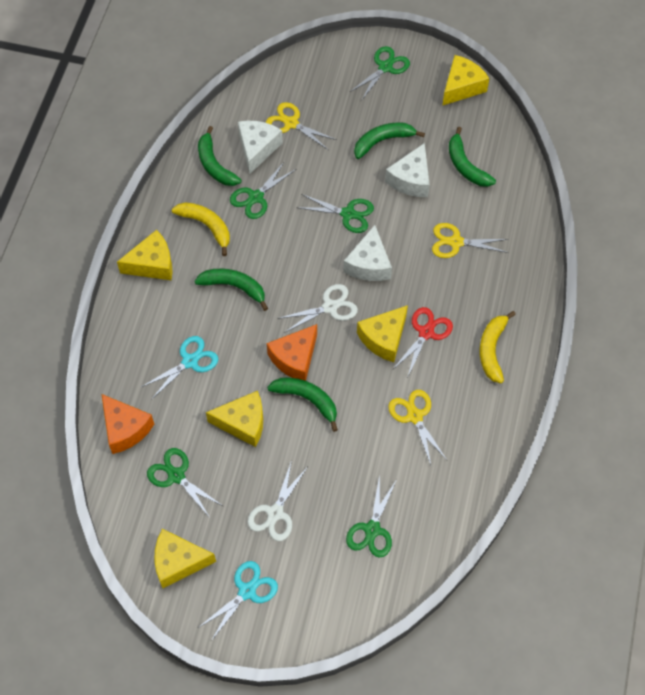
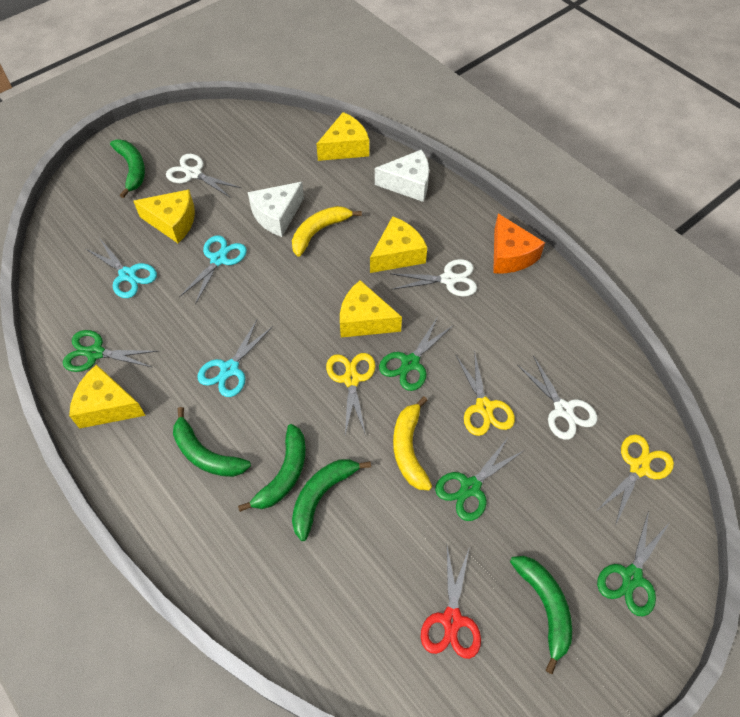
green scissors: 5 -> 4
orange cheese: 2 -> 1
turquoise scissors: 2 -> 3
white cheese: 3 -> 2
white scissors: 2 -> 3

